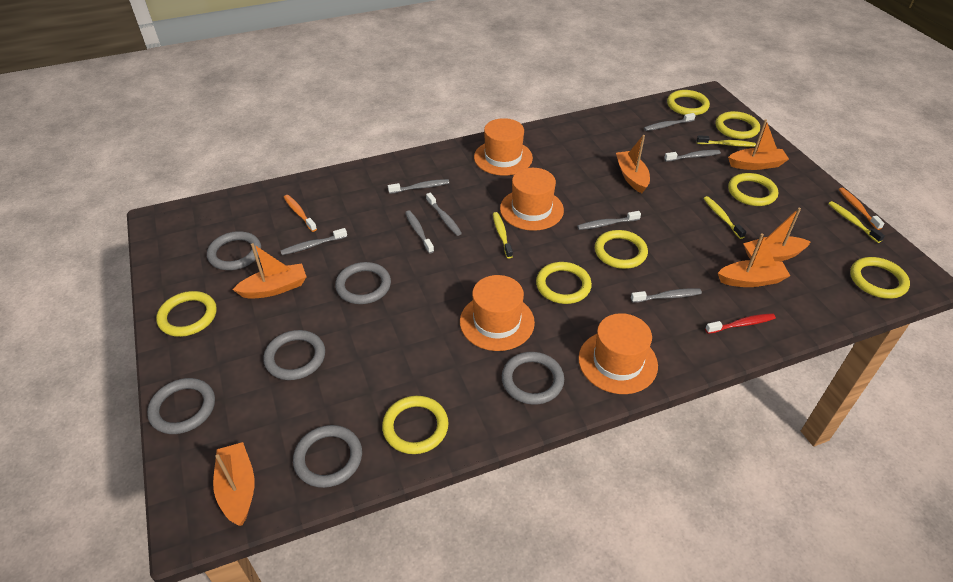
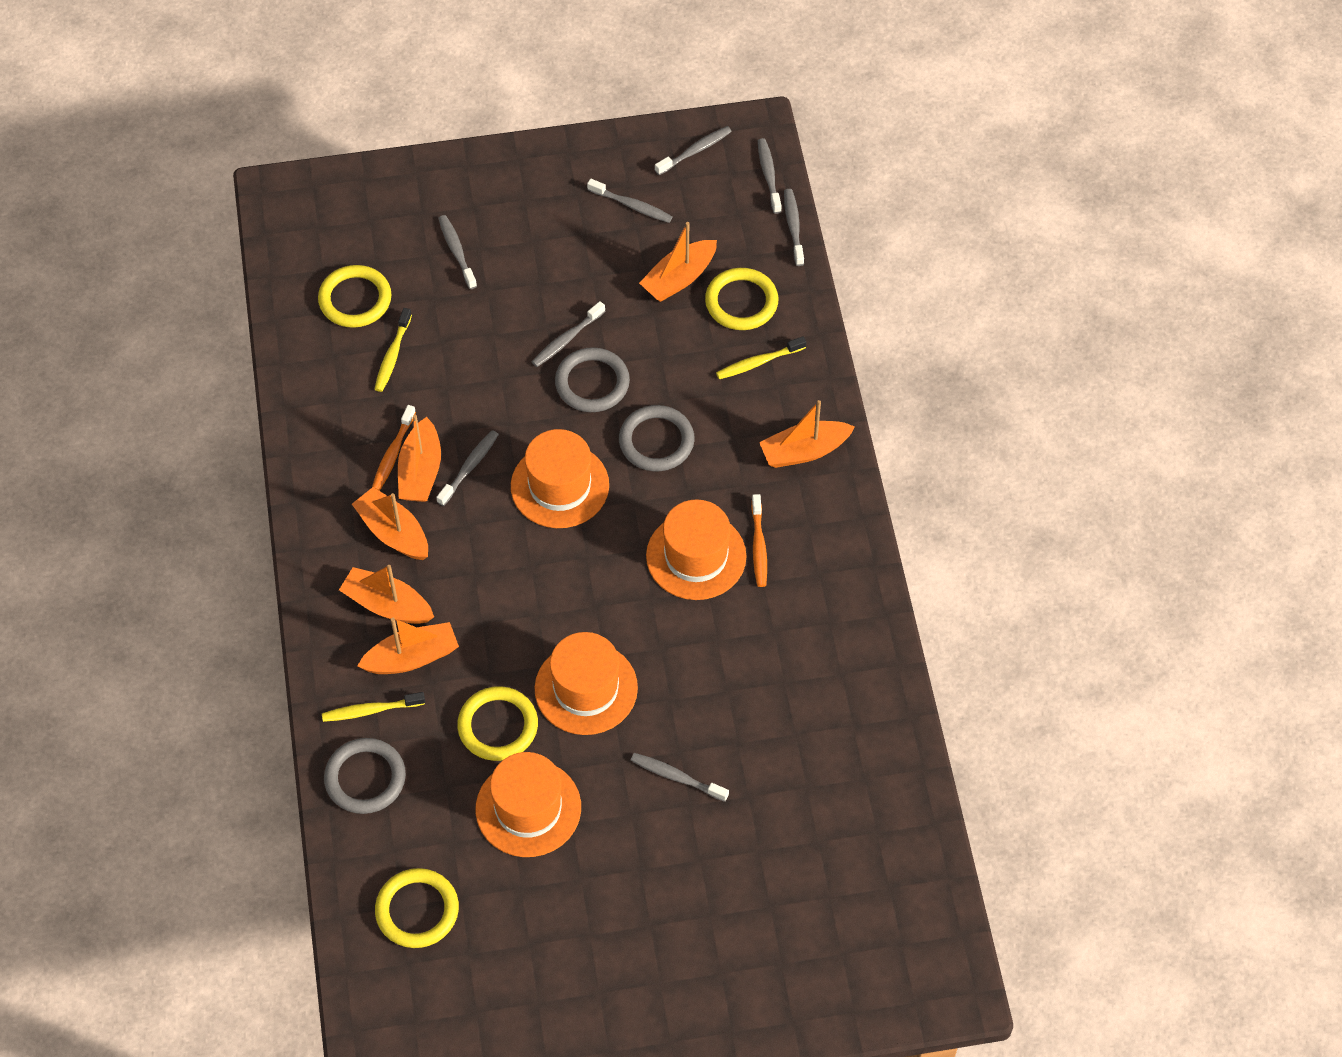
grey ring: 6 -> 3
red toothbrush: 1 -> 0
yellow ring: 8 -> 4
yellow toothbrush: 4 -> 3

